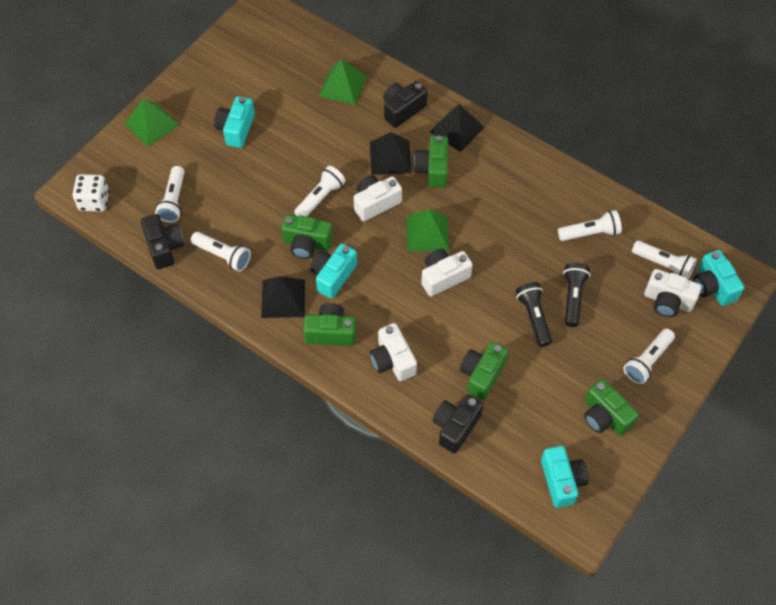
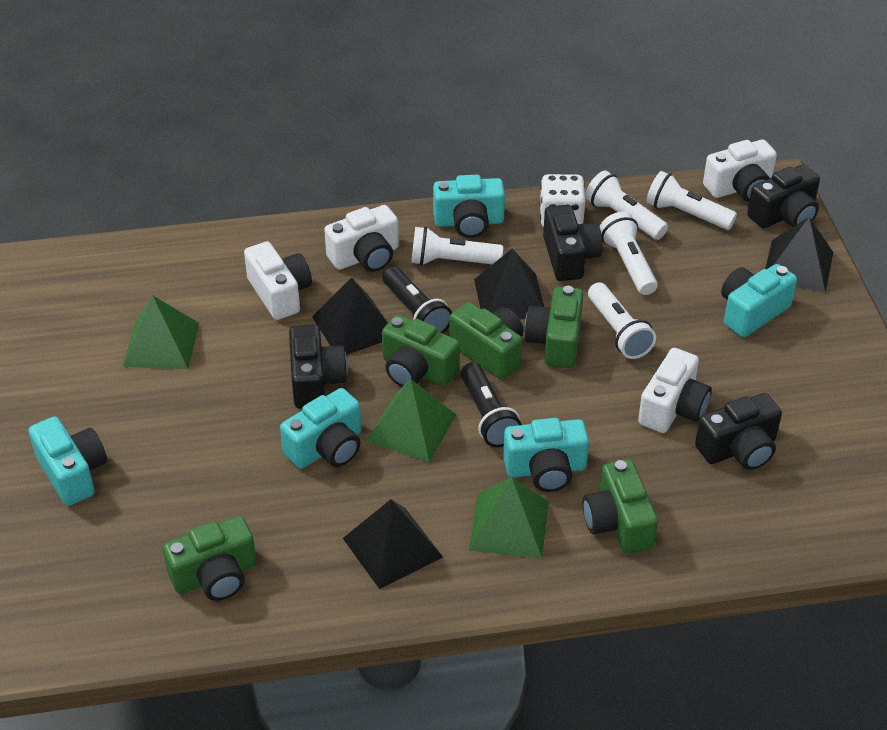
black camera: 3 -> 4
black pyramid: 3 -> 4
turquoise camera: 4 -> 5
white flashlight: 6 -> 5

